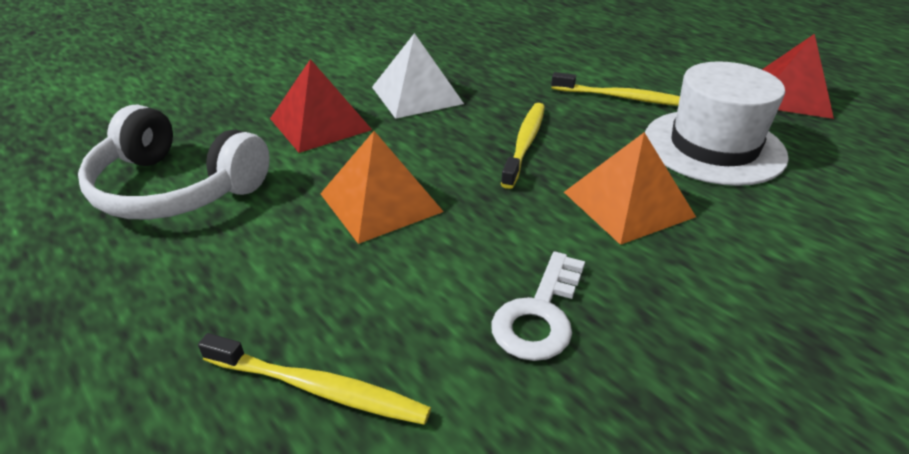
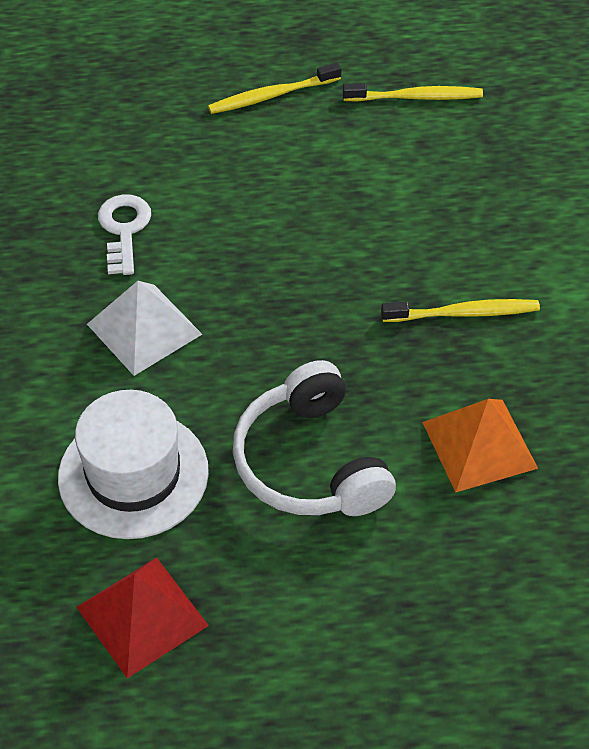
orange pyramid: 2 -> 1
red pyramid: 2 -> 1

